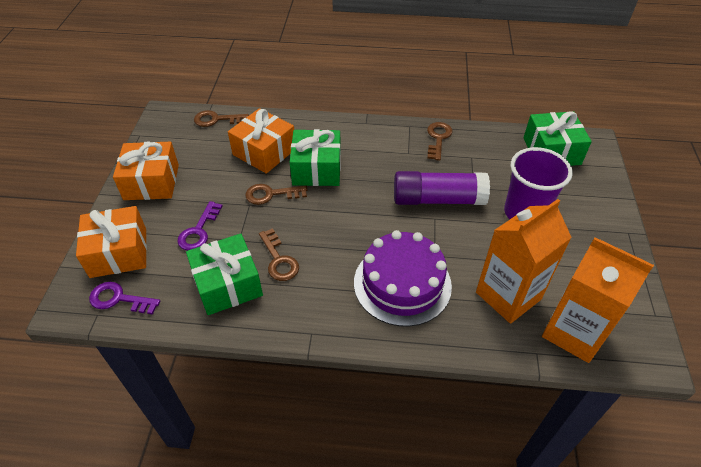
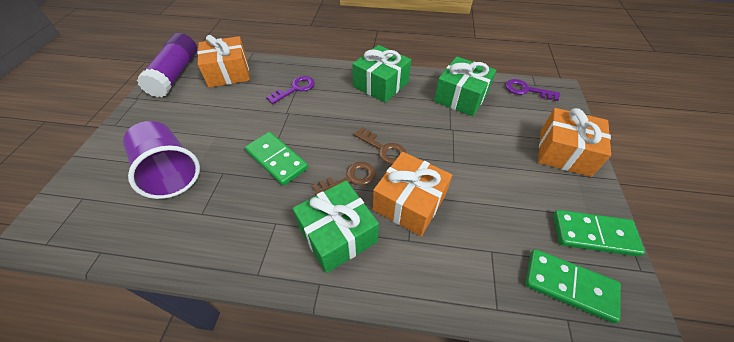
brown key: 4 -> 2
green domino: 0 -> 3
orange carton: 2 -> 0
purple cake: 1 -> 0

